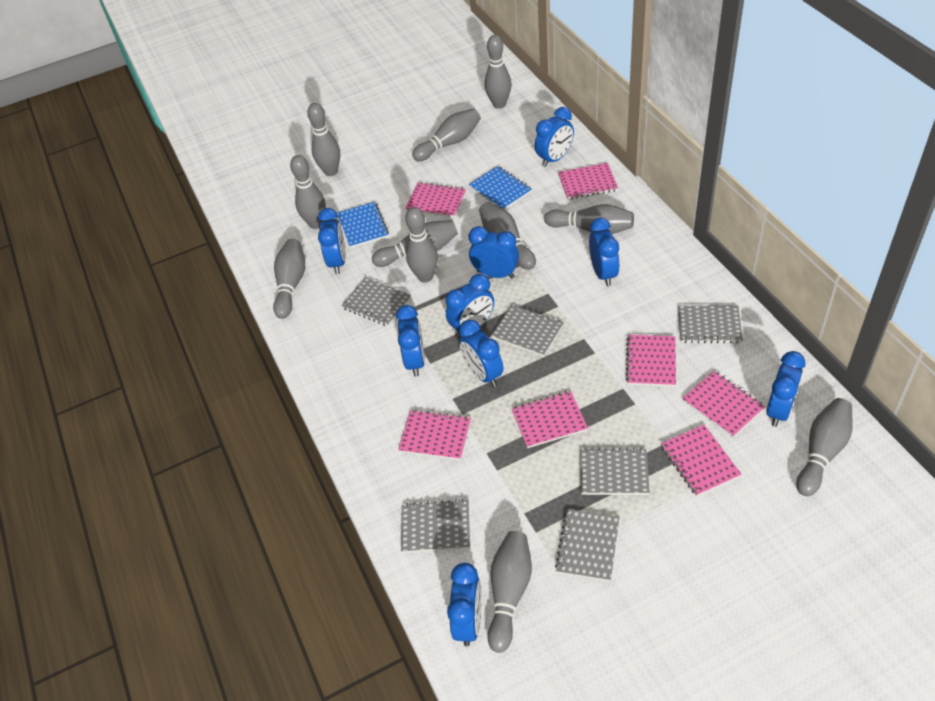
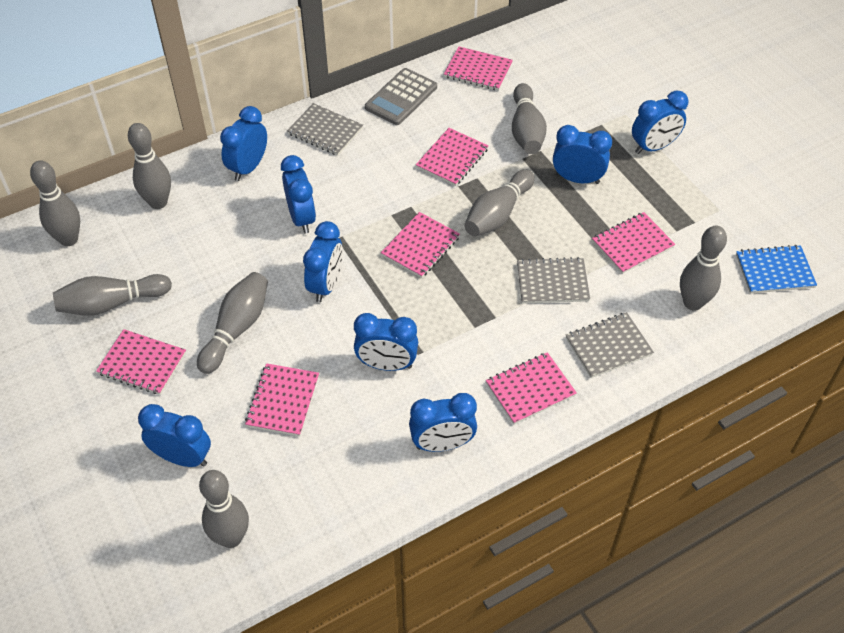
blue clock: 9 -> 8
blue notebook: 2 -> 1
grey bowling pin: 11 -> 8
grey calculator: 0 -> 1
grey notebook: 6 -> 3

